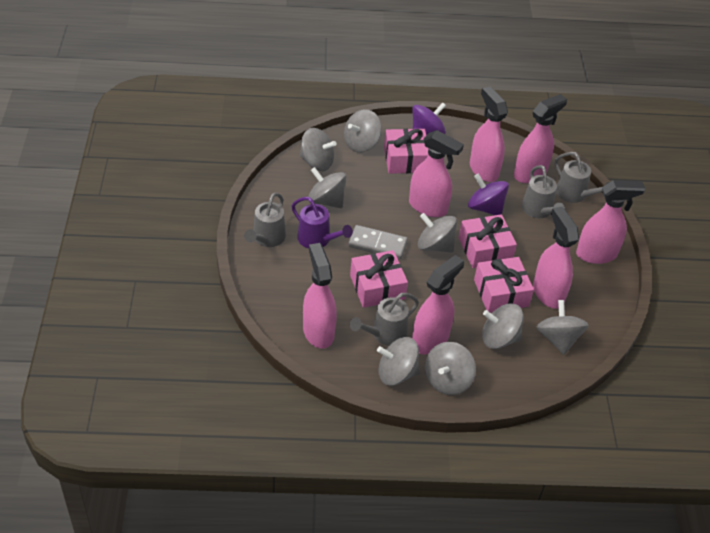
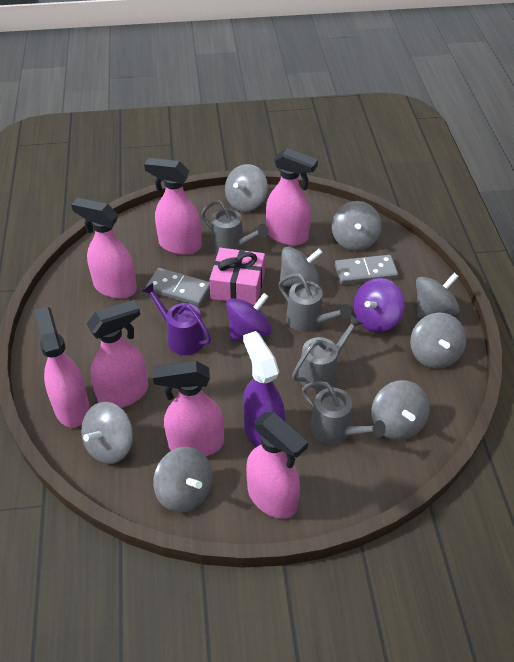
grey domino: 1 -> 2
pink gift: 4 -> 1
purple spray bottle: 0 -> 1

